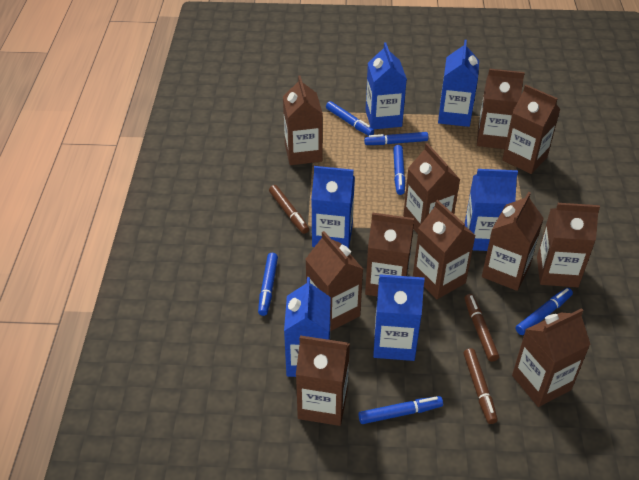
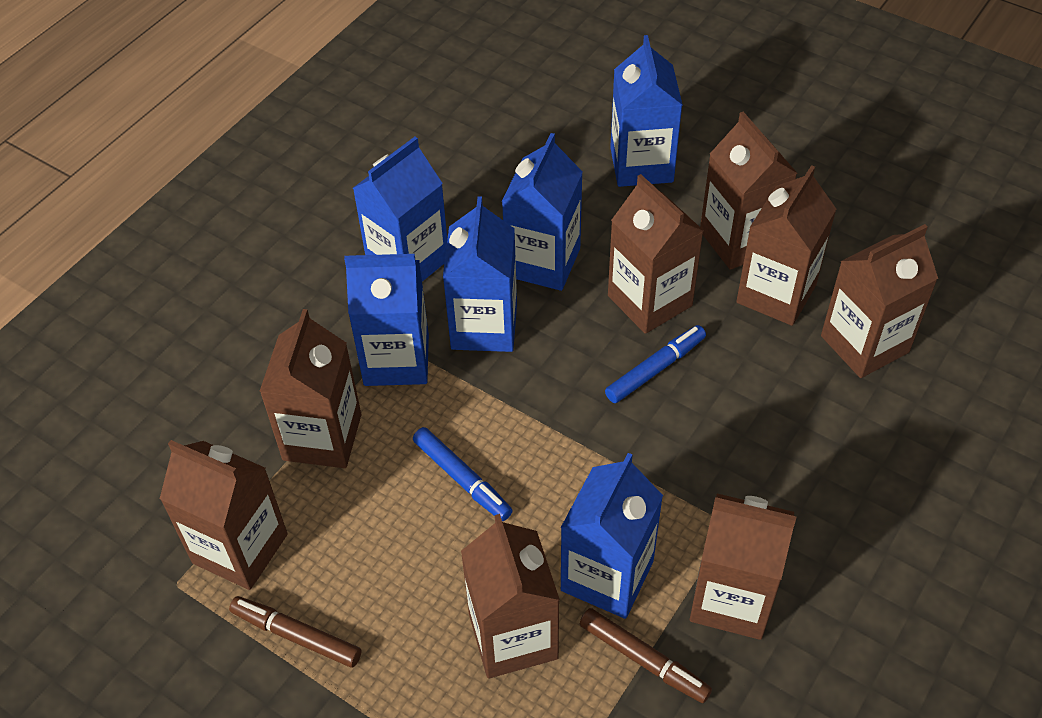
blue marker: 6 -> 2
brown carton: 11 -> 8
brown marker: 3 -> 2

